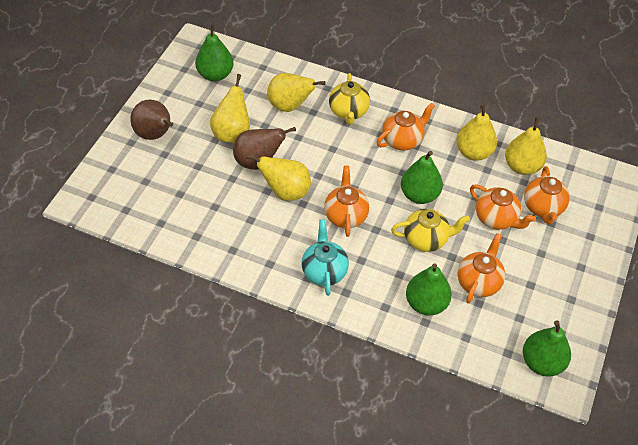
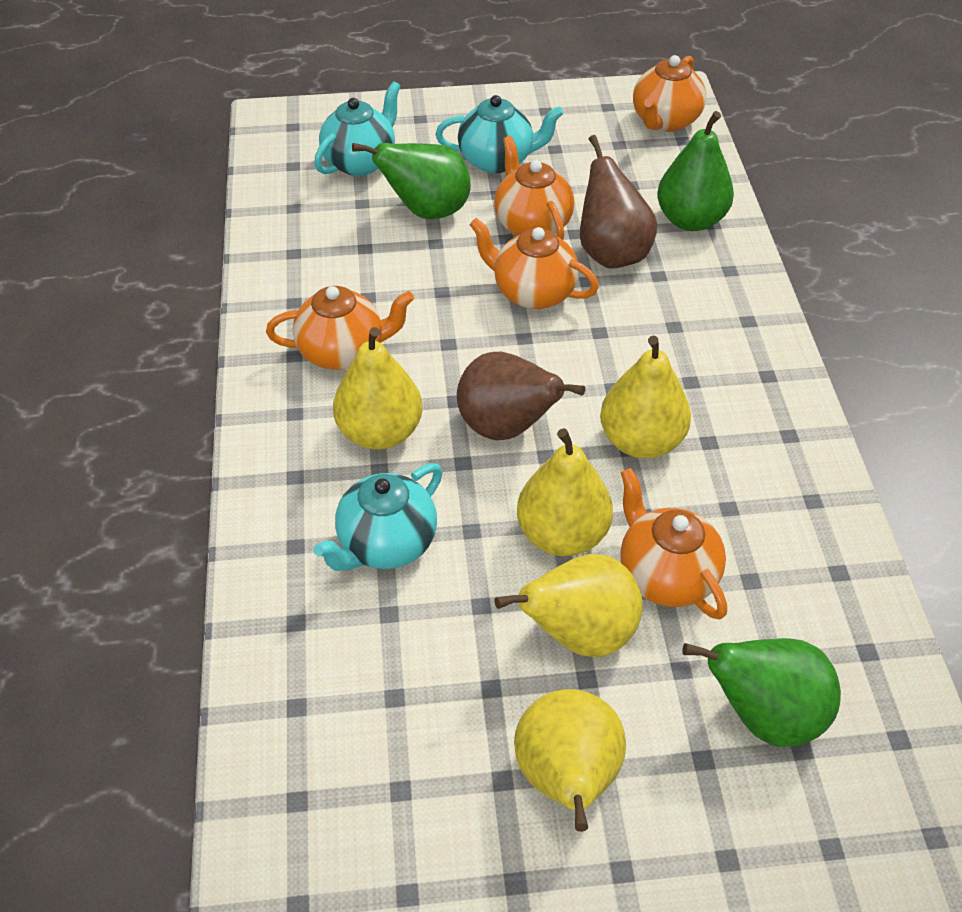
green pear: 4 -> 3
turquoise teapot: 1 -> 3
yellow teapot: 2 -> 0

